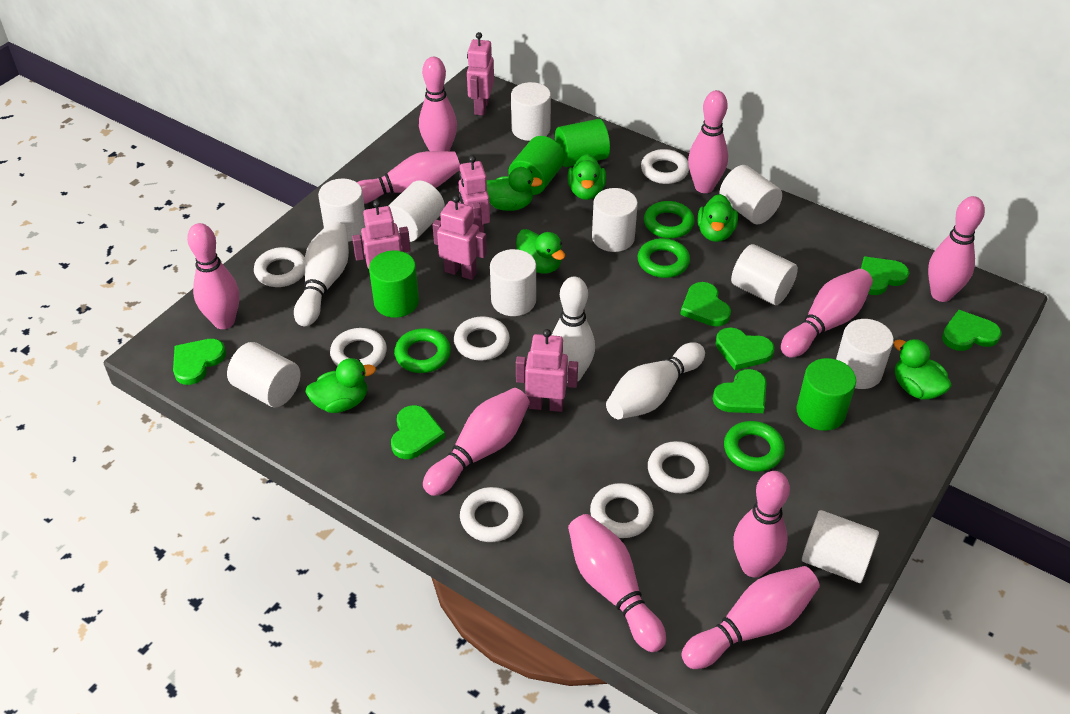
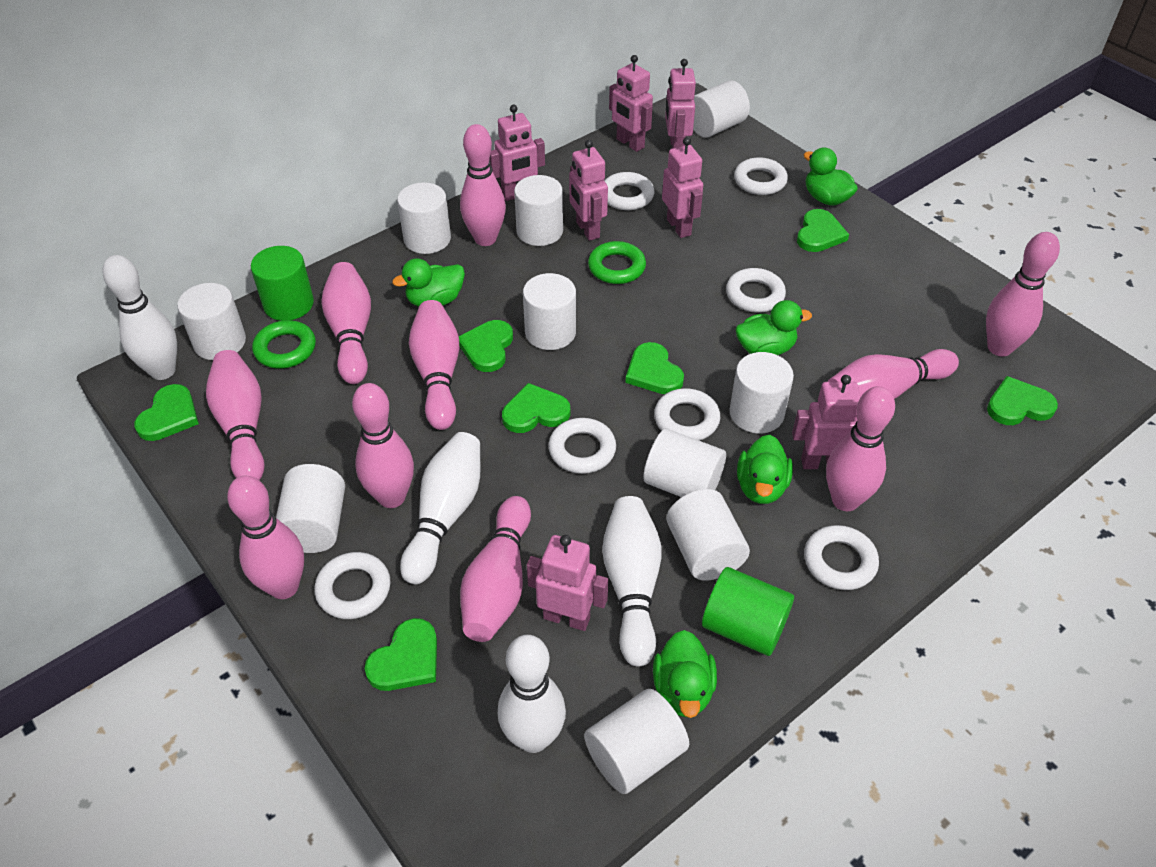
green cylinder: 4 -> 2
green duck: 6 -> 5
green ring: 4 -> 2
pink robot: 5 -> 7
white bowling pin: 3 -> 4

